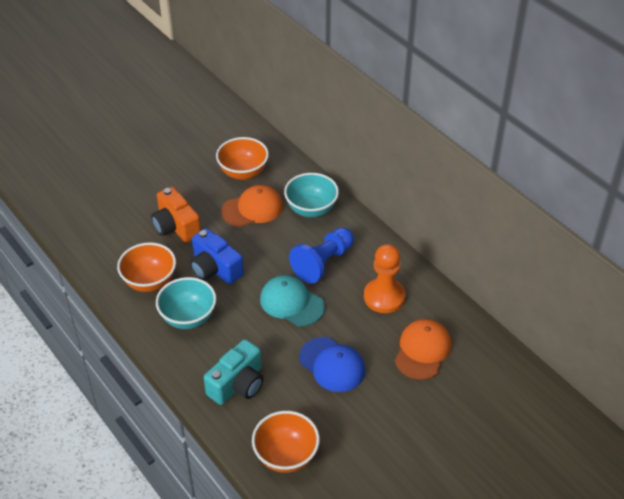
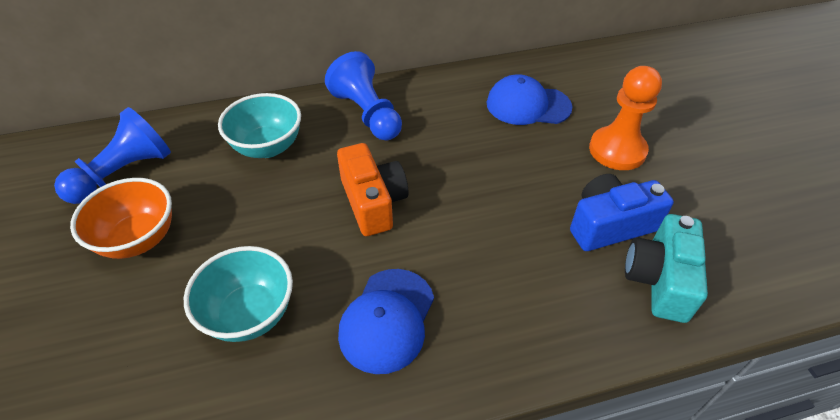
blue cap: 1 -> 2
blue pawn: 1 -> 2
orange bowl: 3 -> 1
orange cap: 2 -> 0
turquoise cap: 1 -> 0

